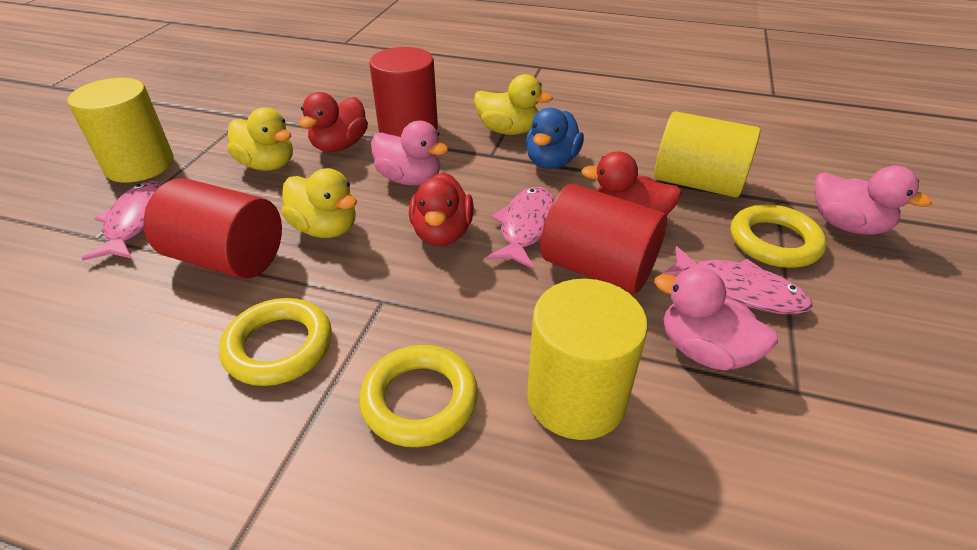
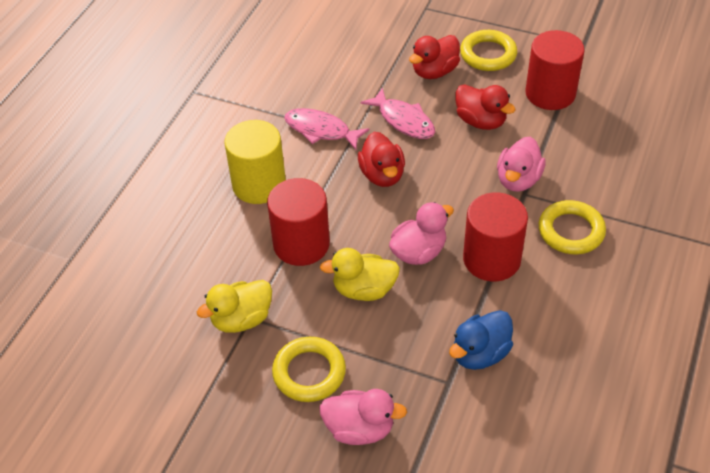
pink fish: 3 -> 2
yellow cylinder: 3 -> 1
yellow duck: 3 -> 2

